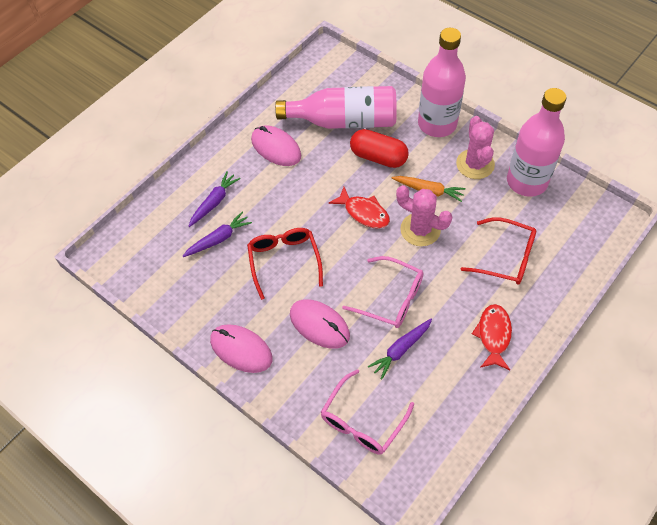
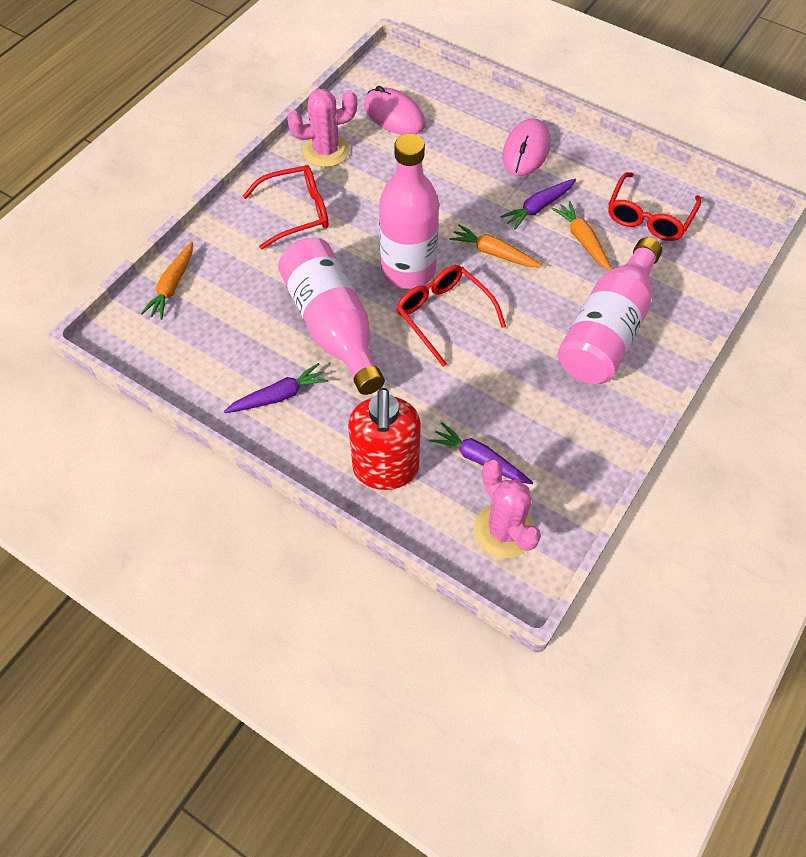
orange carrot: 1 -> 3
pink glasses: 2 -> 0
pink mouse: 3 -> 2
red capsule: 1 -> 0
red fish: 2 -> 0
red glasses: 2 -> 3
red soap dispenser: 0 -> 1

